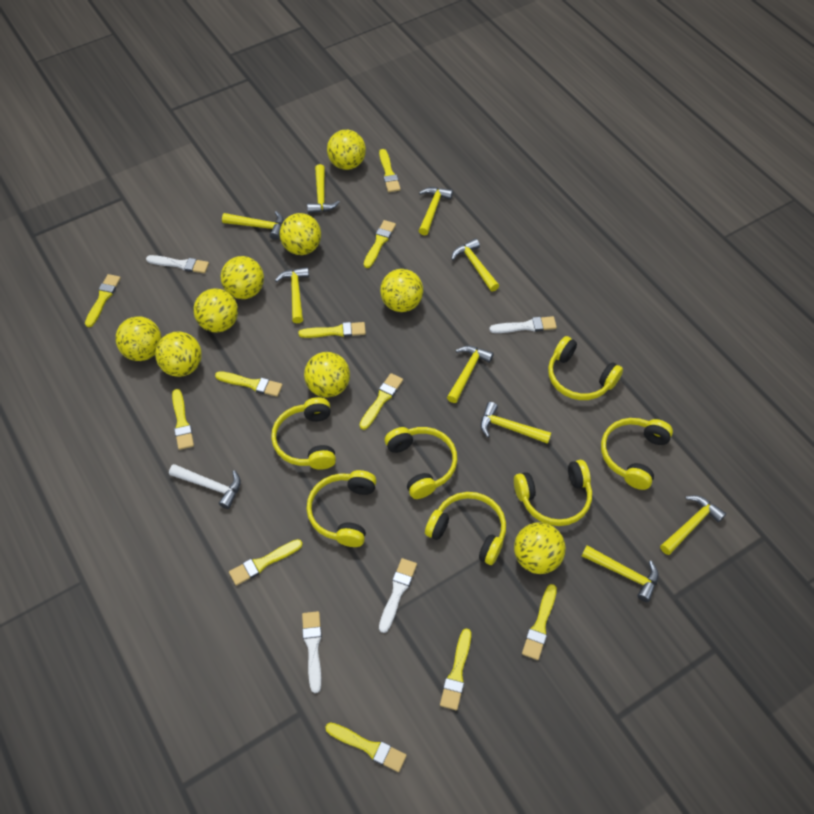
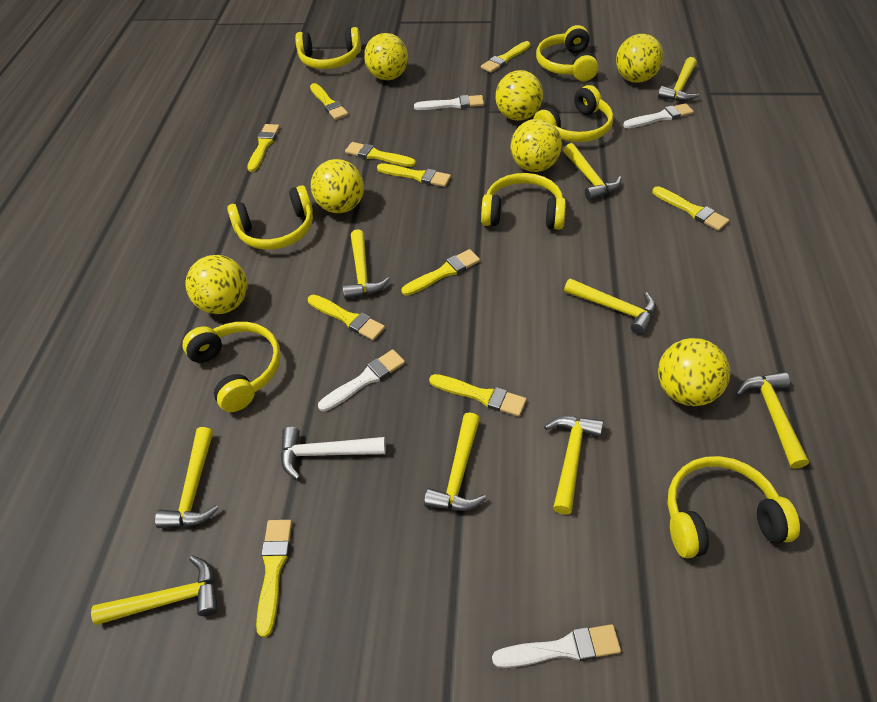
yellow ball: 9 -> 7
yellow brush: 11 -> 10

